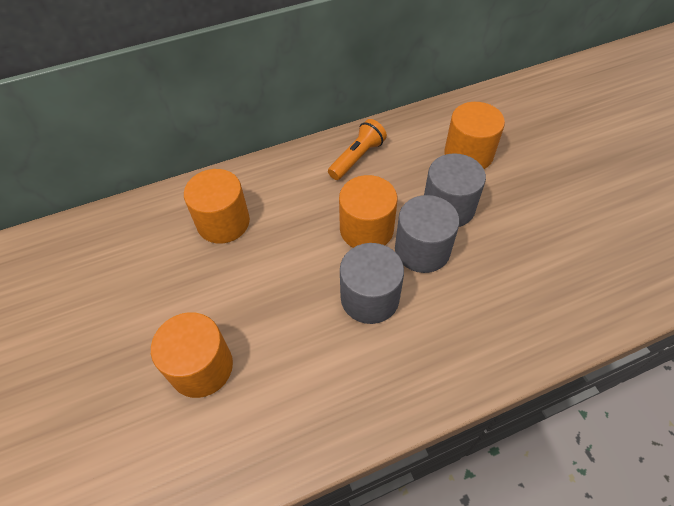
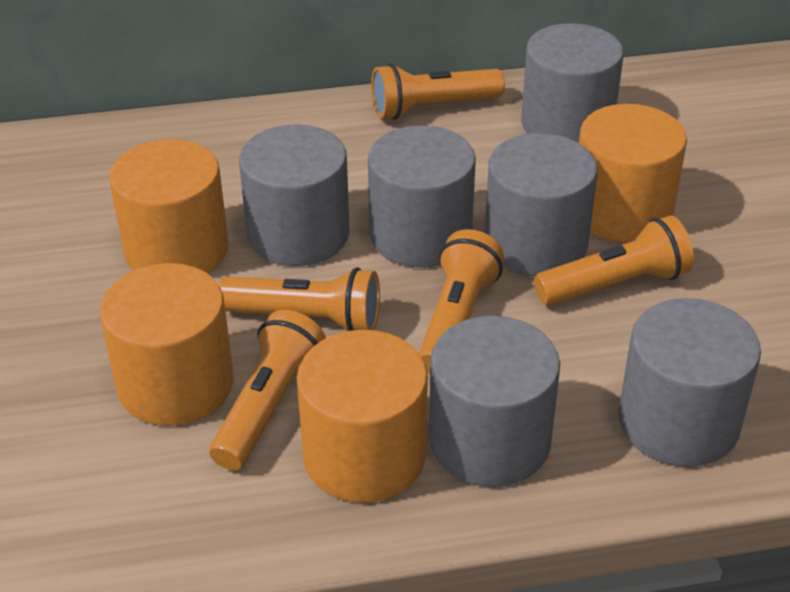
grey cylinder: 3 -> 6
orange flashlight: 1 -> 5

